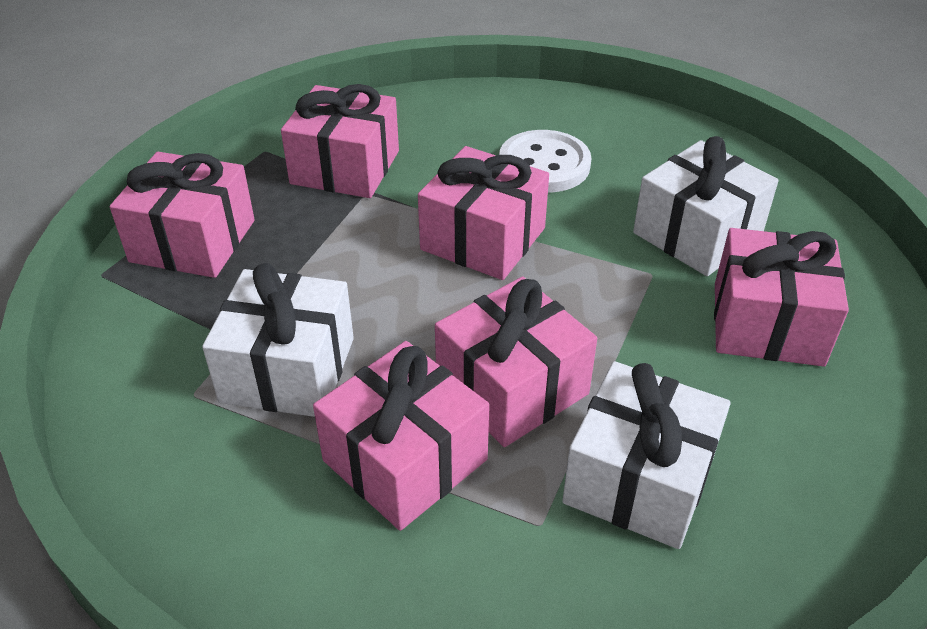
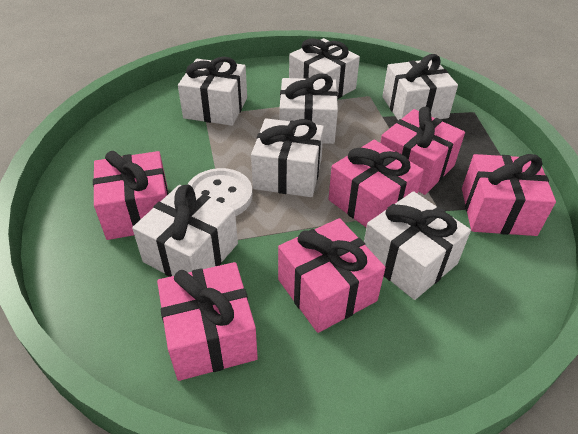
white gift: 3 -> 7

